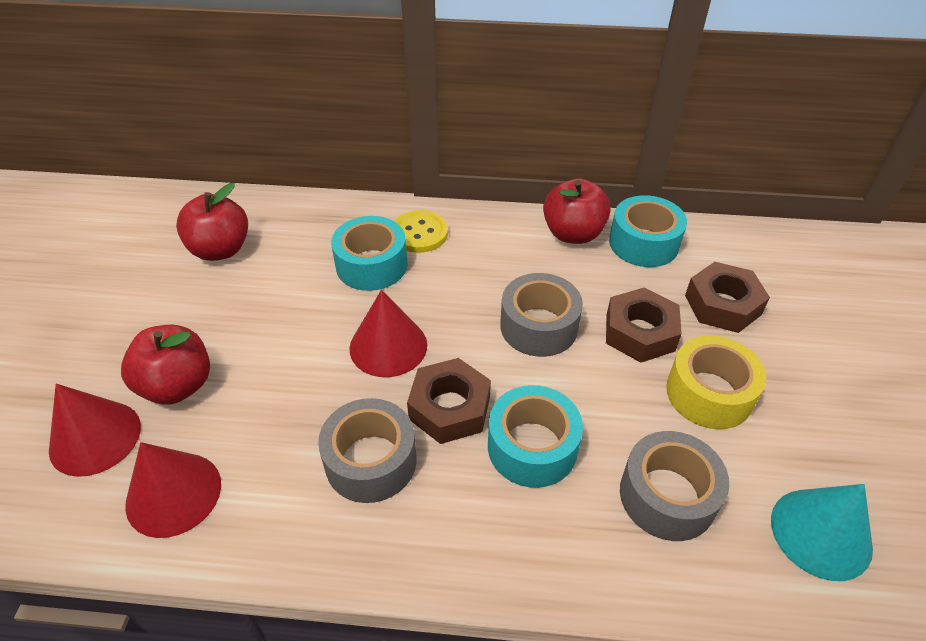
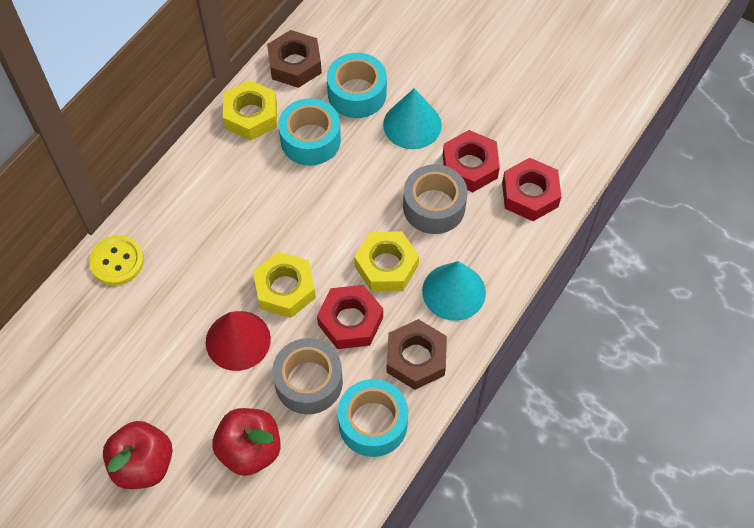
brown nut: 3 -> 2
grey tape: 3 -> 2
red apple: 3 -> 2
red cone: 3 -> 1
red nut: 0 -> 3
turquoise cone: 1 -> 2
yellow nut: 0 -> 3
yellow tape: 1 -> 0

